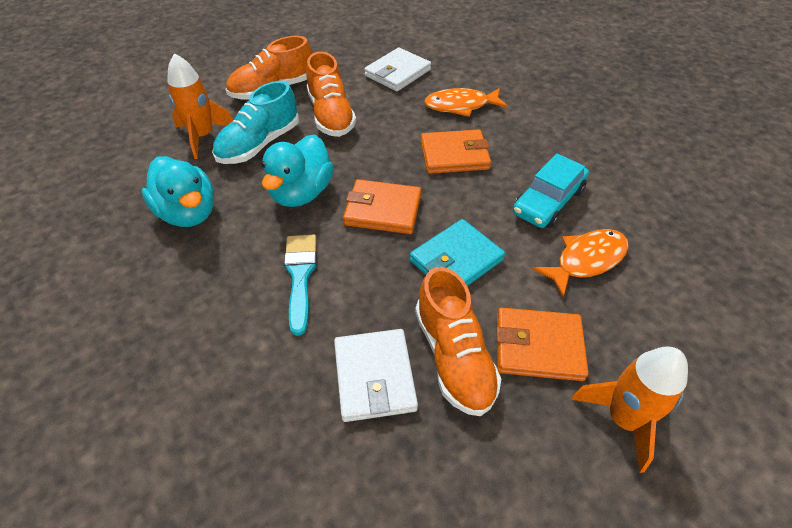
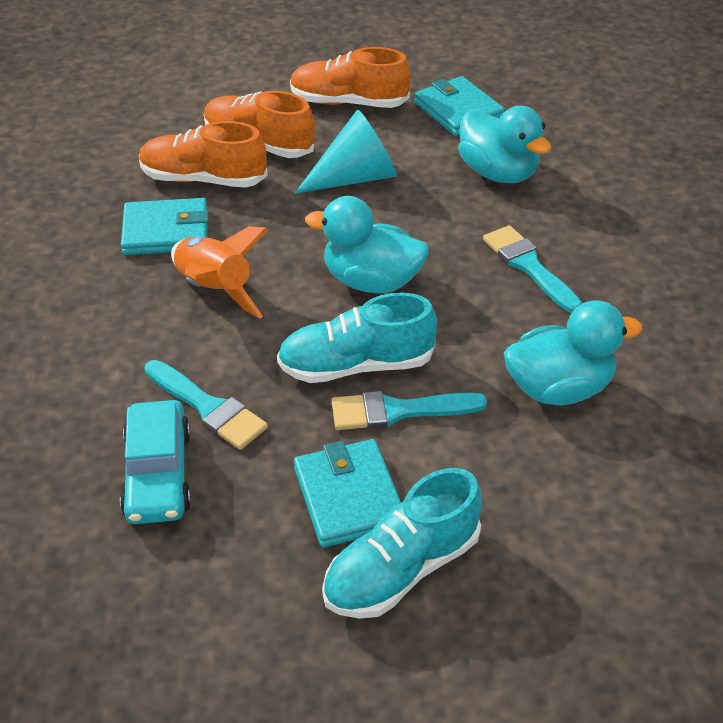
orange fish: 2 -> 0
orange rocket: 2 -> 1
orange wallet: 3 -> 0
turquoise brush: 1 -> 3
turquoise cone: 0 -> 1
turquoise duck: 2 -> 3
turquoise shoe: 1 -> 2
turquoise wallet: 1 -> 3
white wallet: 2 -> 0

